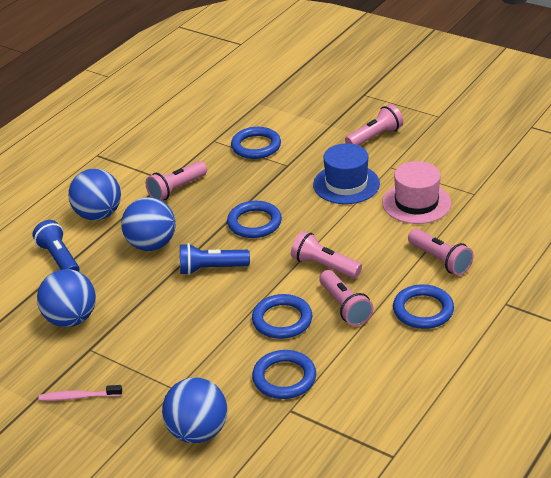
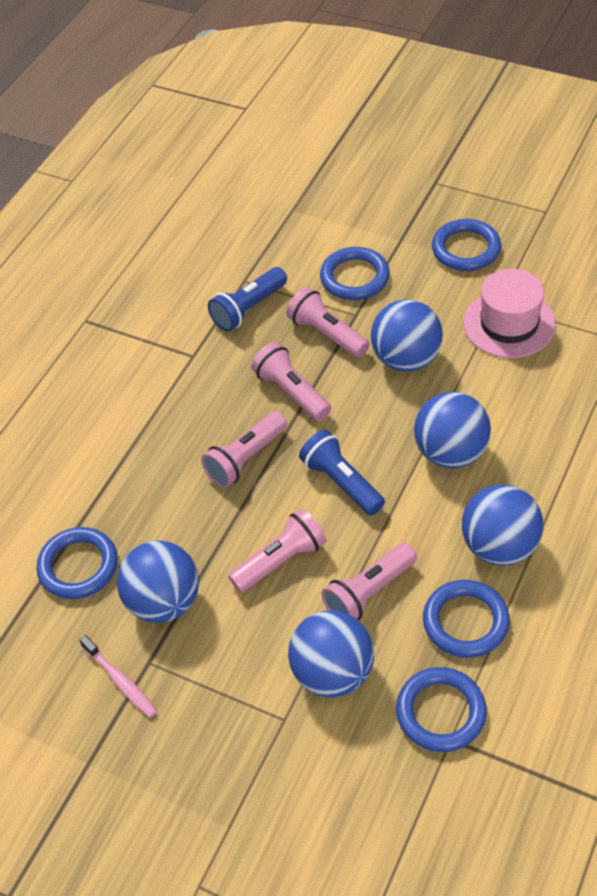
blue ball: 4 -> 5
blue hat: 1 -> 0

